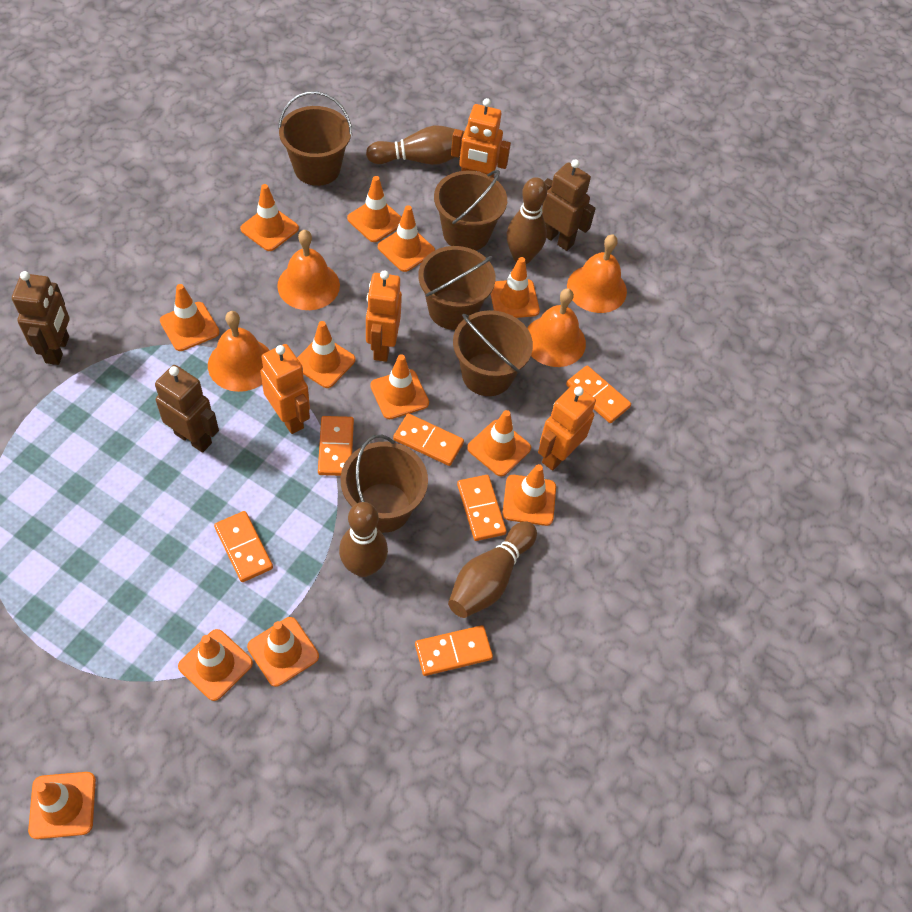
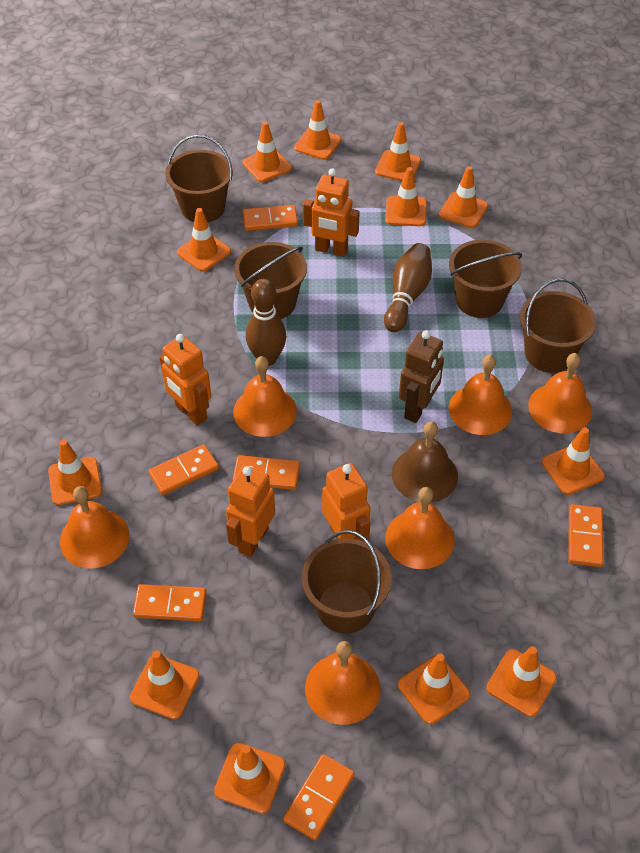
brown bell: 0 -> 1
brown bowling pin: 4 -> 2
brown robot: 3 -> 1
orange bell: 4 -> 6

